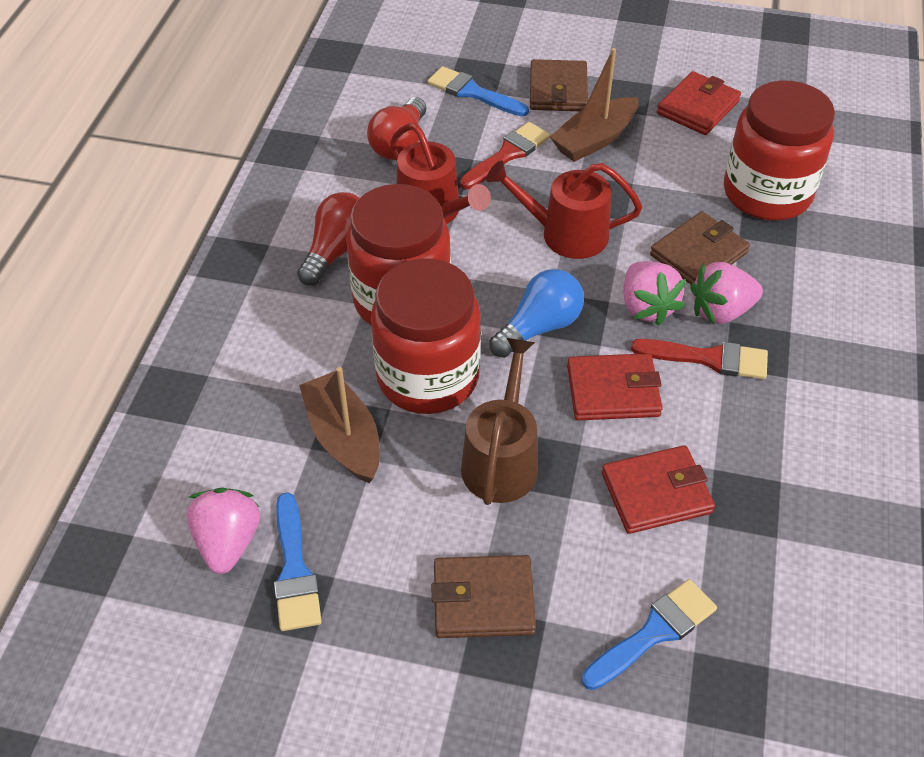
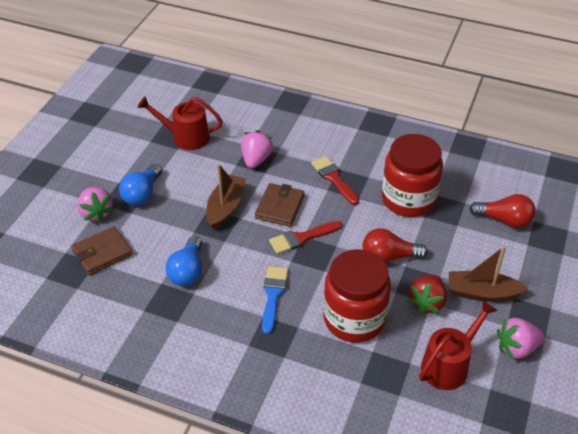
blue brush: 3 -> 1
blue light bulb: 1 -> 2
brown wallet: 3 -> 2
brown watering can: 1 -> 0
red jar: 3 -> 2
red strawberry: 0 -> 1
red wallet: 3 -> 0

